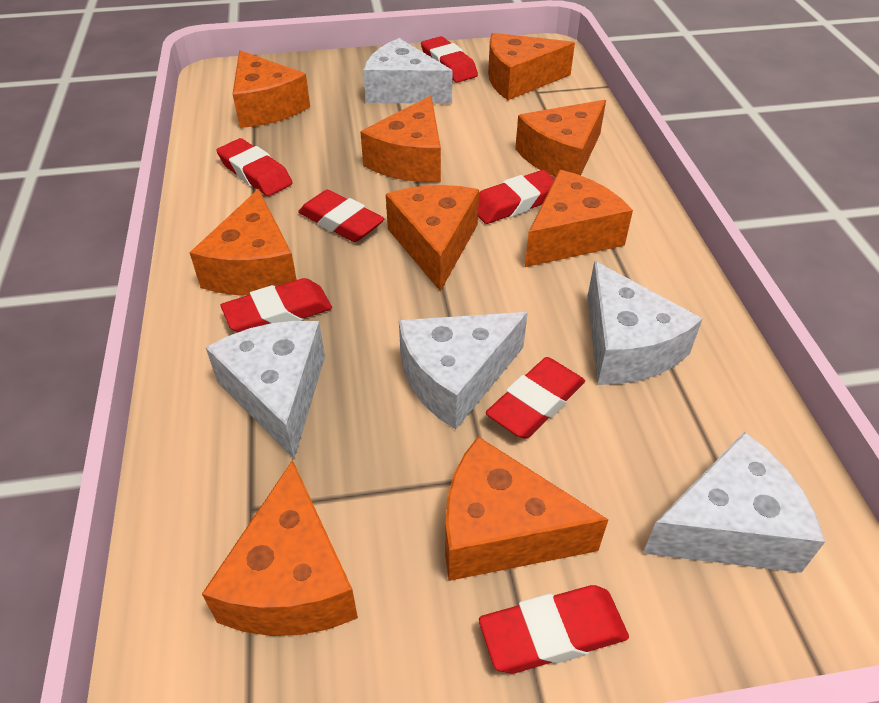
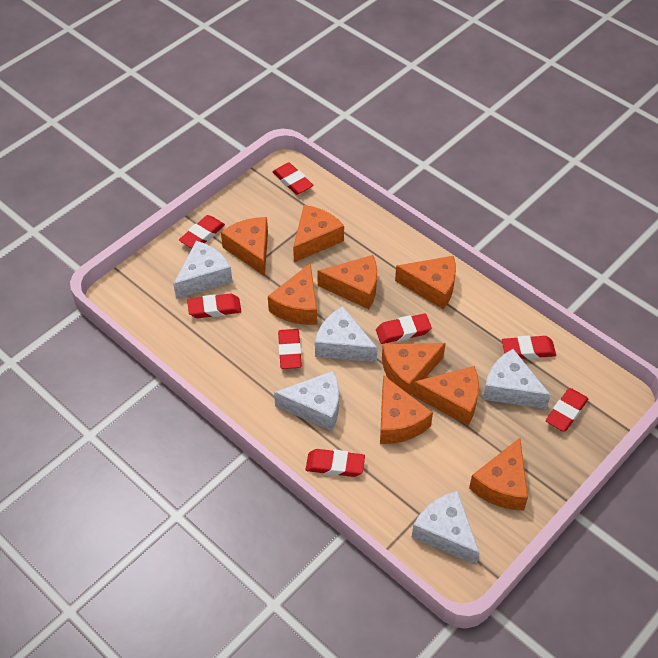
red eraser: 7 -> 8

